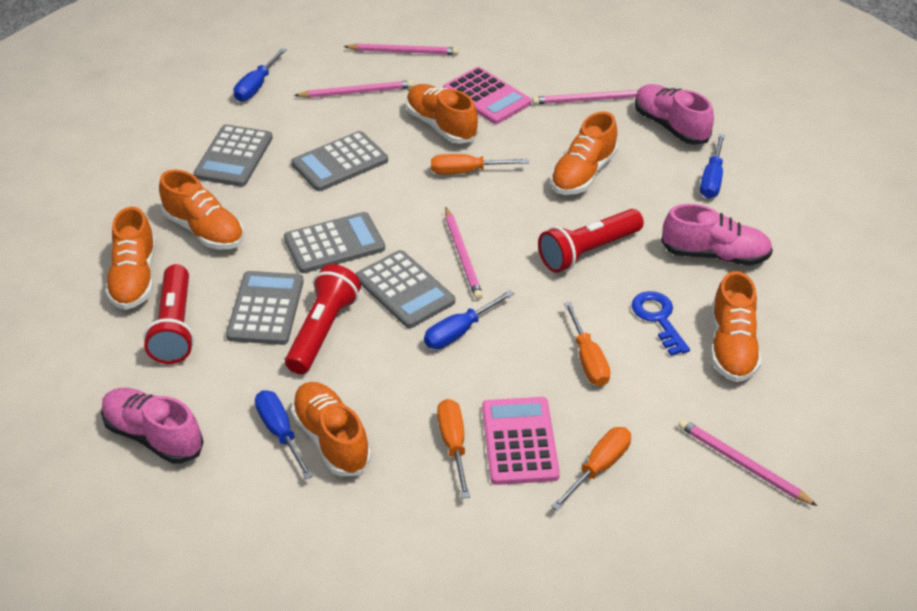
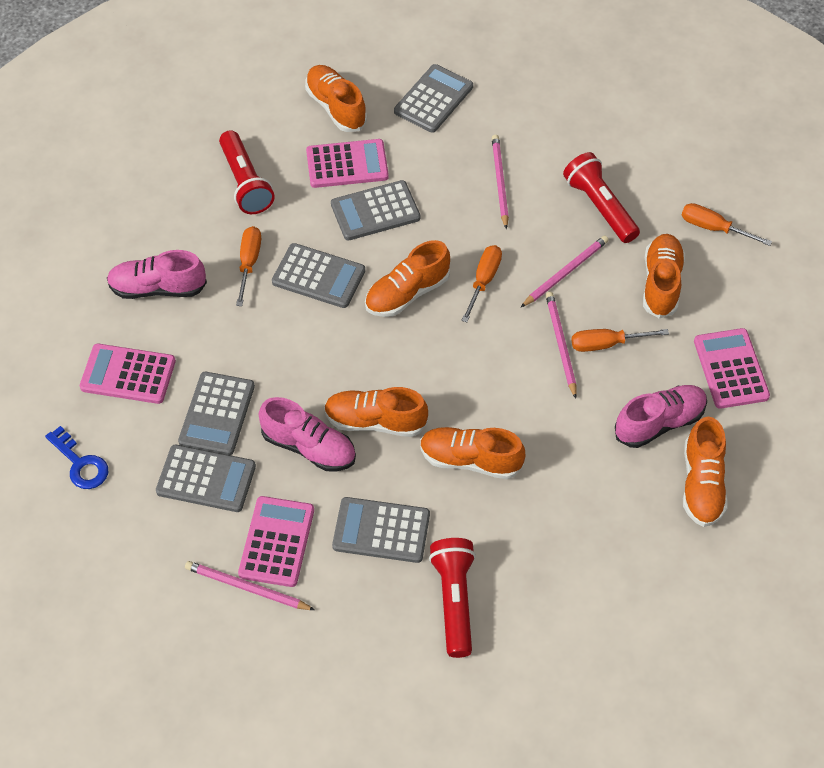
blue screwdriver: 4 -> 0
grey calculator: 5 -> 6
pink calculator: 2 -> 4
pink pencil: 5 -> 4

